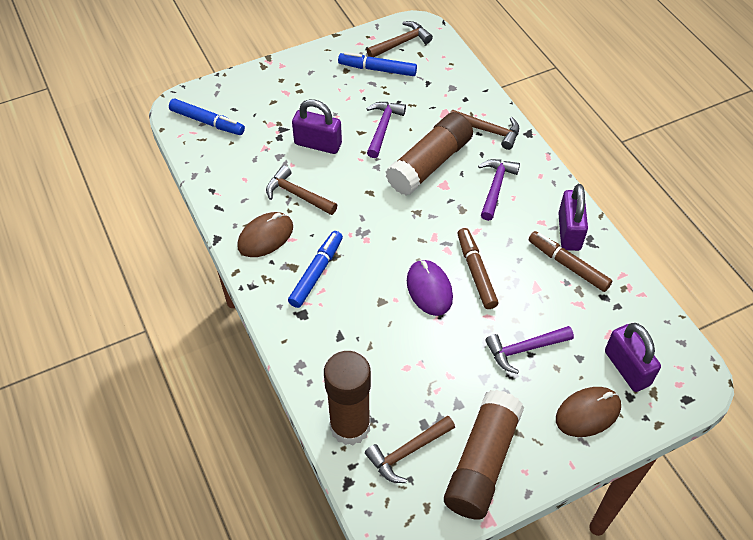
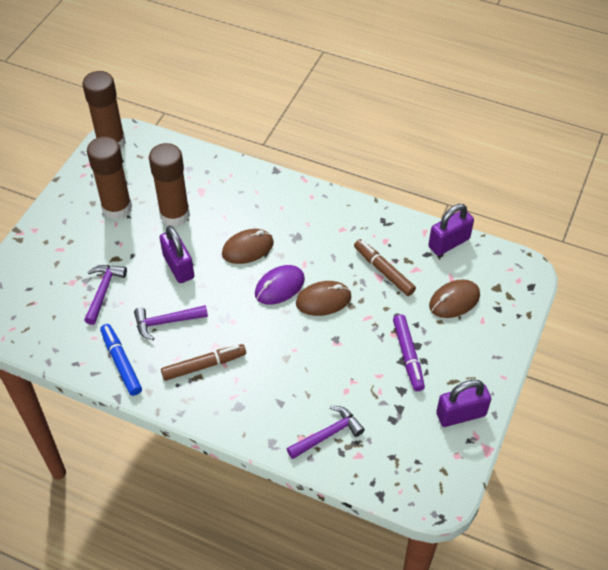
blue marker: 3 -> 1
brown hammer: 4 -> 0
brown mouse: 2 -> 3
purple marker: 0 -> 1

